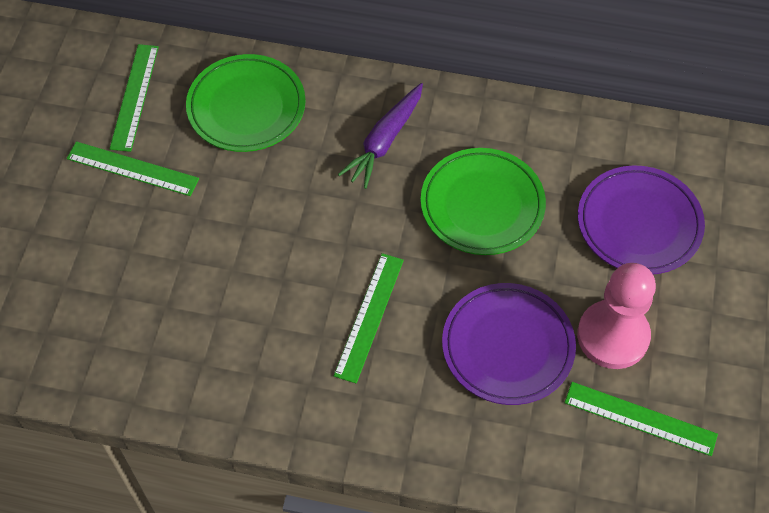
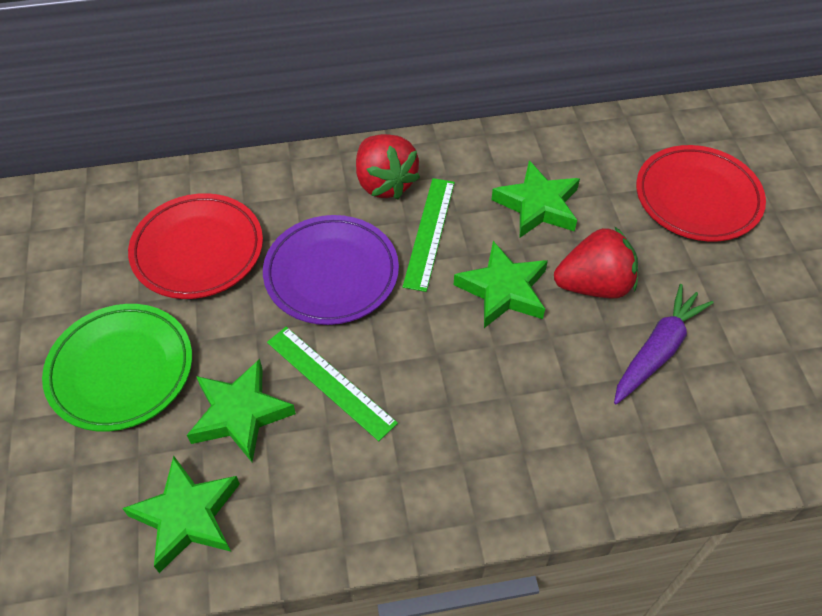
green plate: 2 -> 1
green ruler: 4 -> 2
green star: 0 -> 4
pink pawn: 1 -> 0
purple plate: 2 -> 1
red plate: 0 -> 2
red strawberry: 0 -> 2

